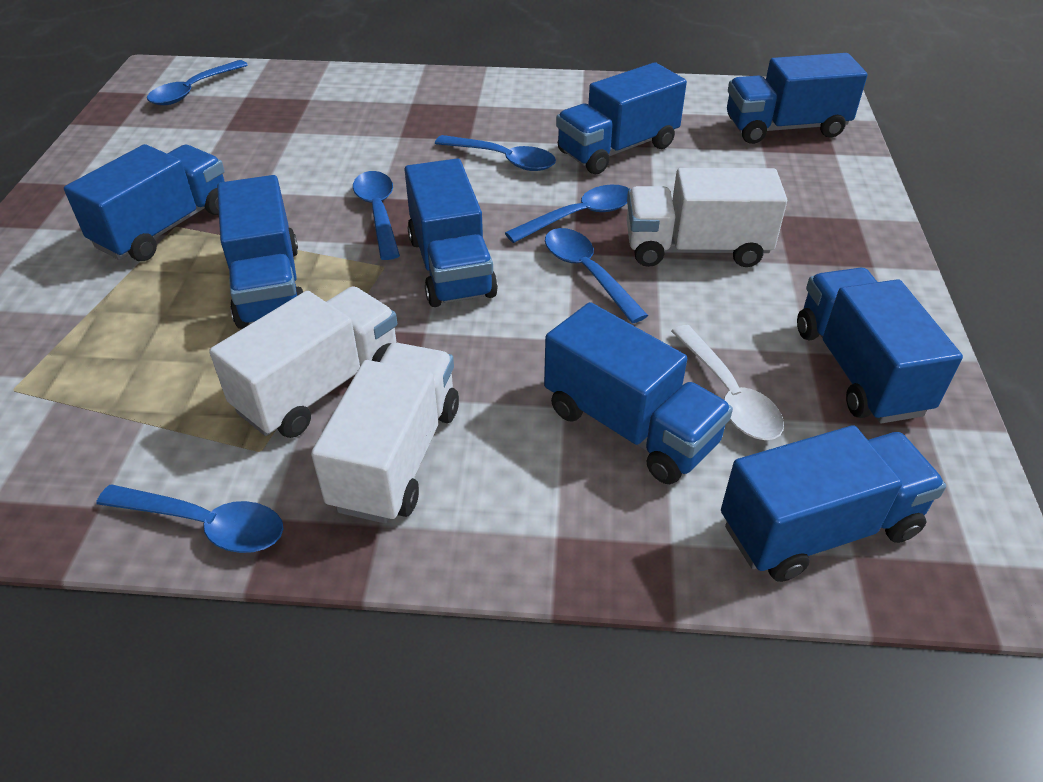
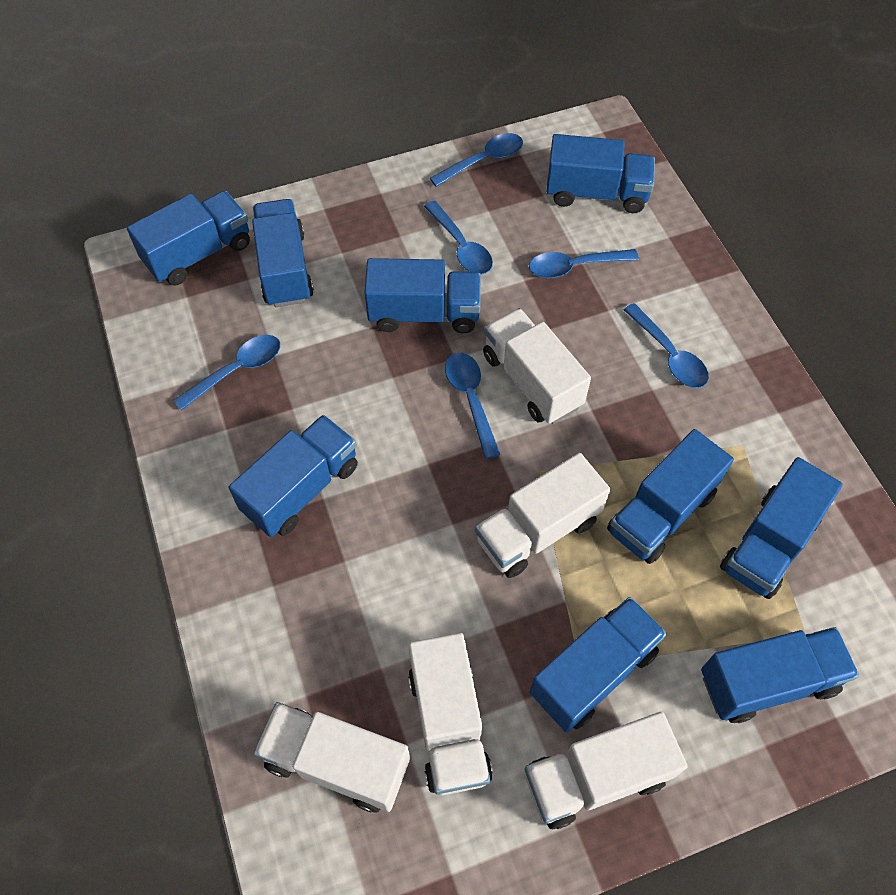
blue truck: 8 -> 9
white spoon: 1 -> 0
white truck: 3 -> 5

